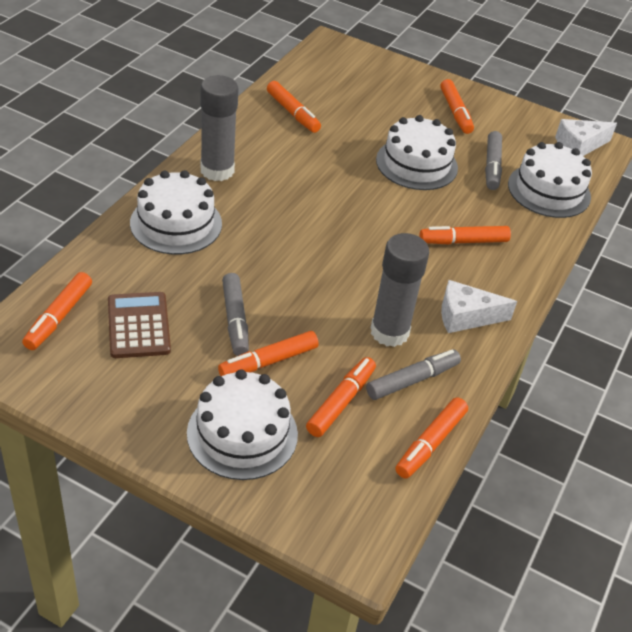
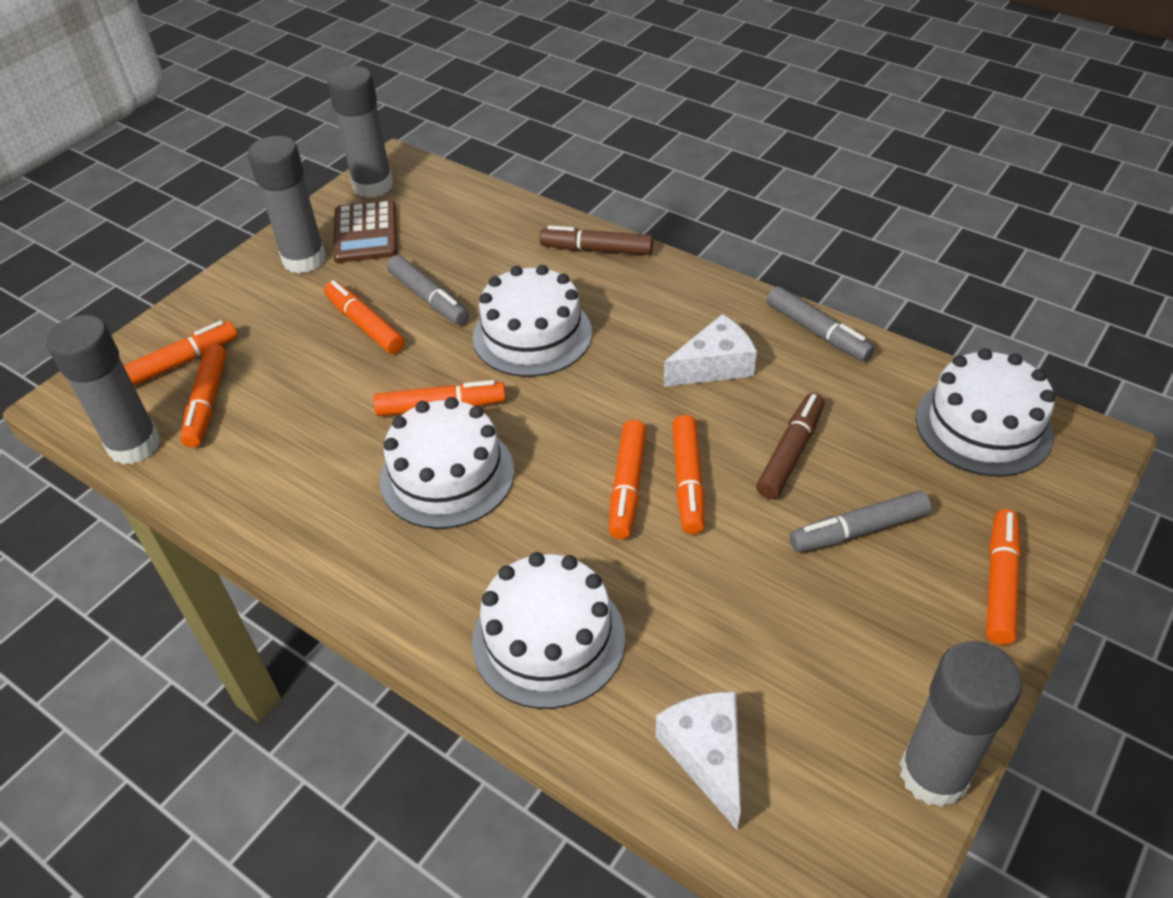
brown marker: 0 -> 2
grey glue stick: 2 -> 4

